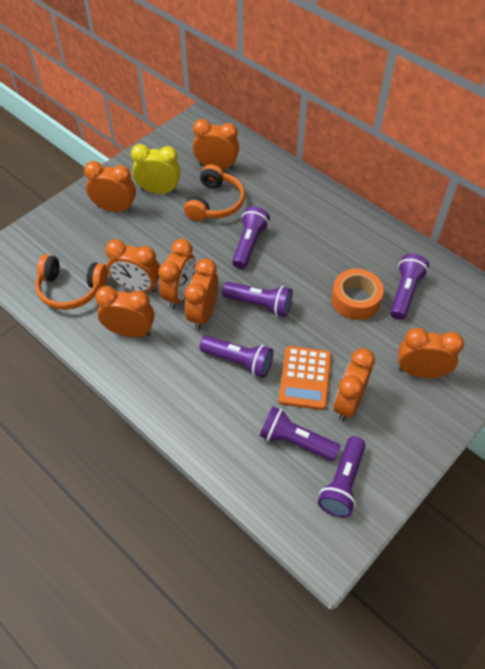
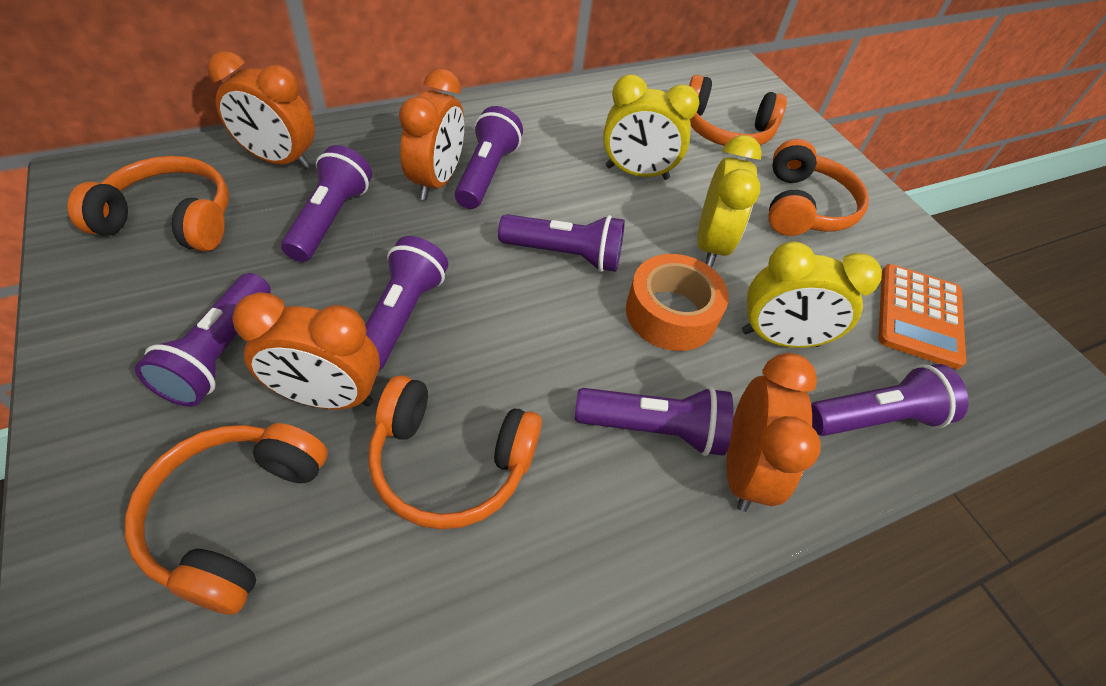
orange clock: 8 -> 4
orange headphones: 2 -> 5
purple flashlight: 6 -> 7
yellow clock: 1 -> 3

